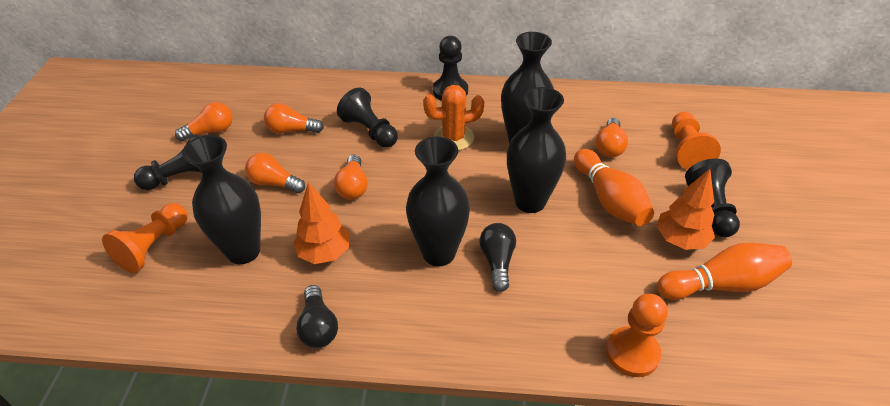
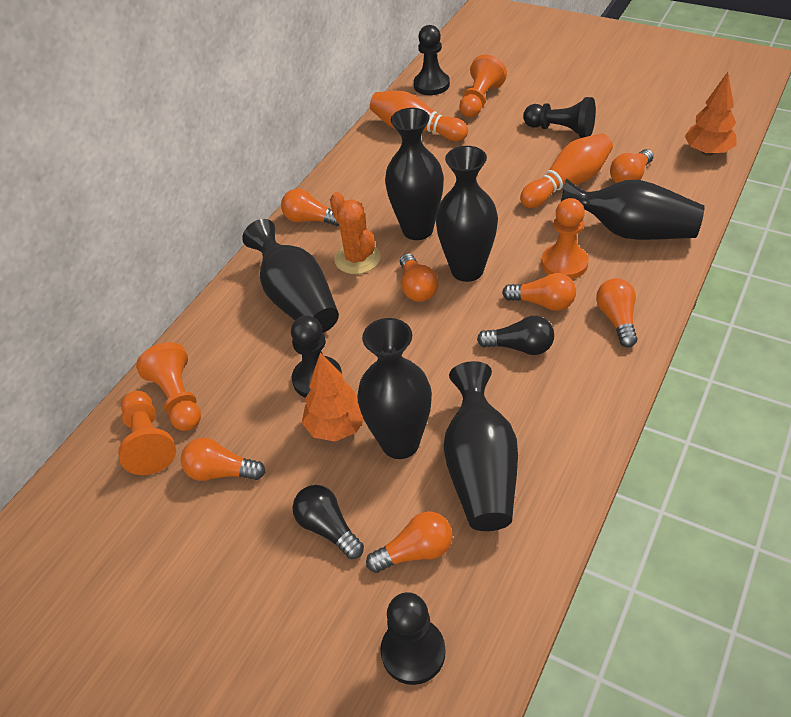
black vase: 4 -> 6
orange light bulb: 5 -> 7
orange pawn: 3 -> 4

